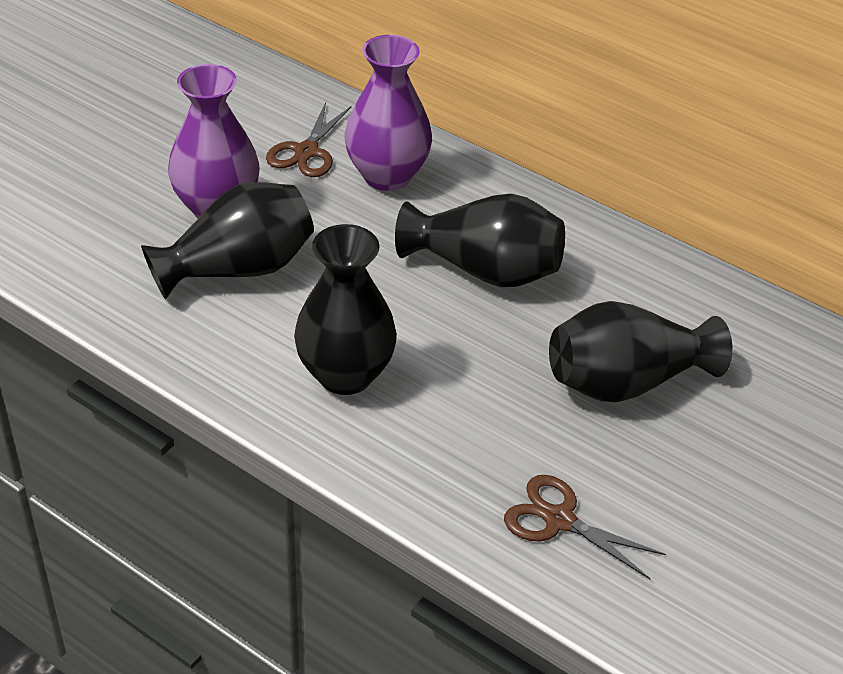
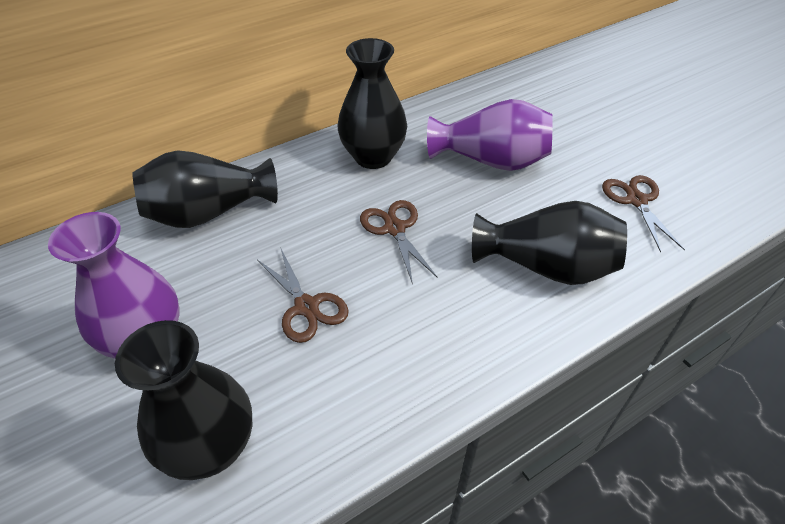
brown scissors: 2 -> 3

